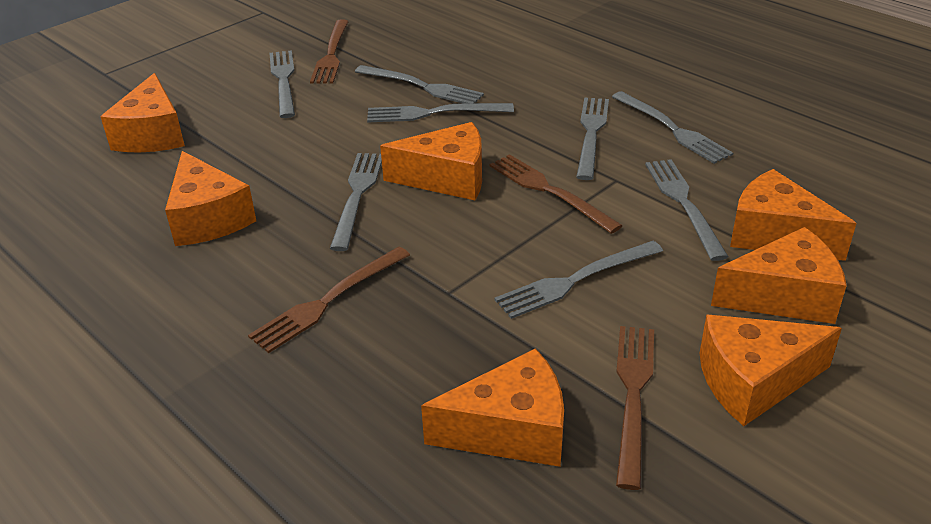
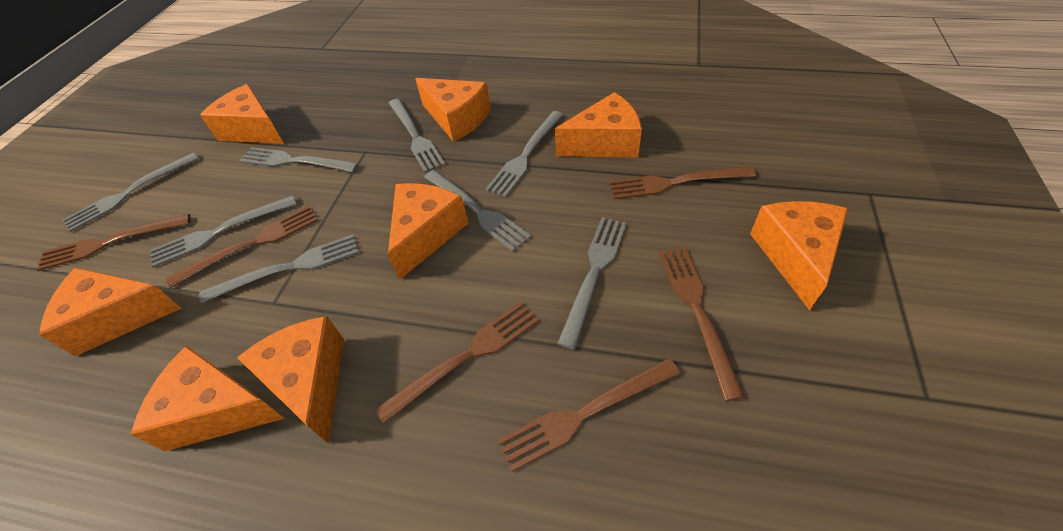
brown fork: 4 -> 6
orange cheese: 7 -> 8

